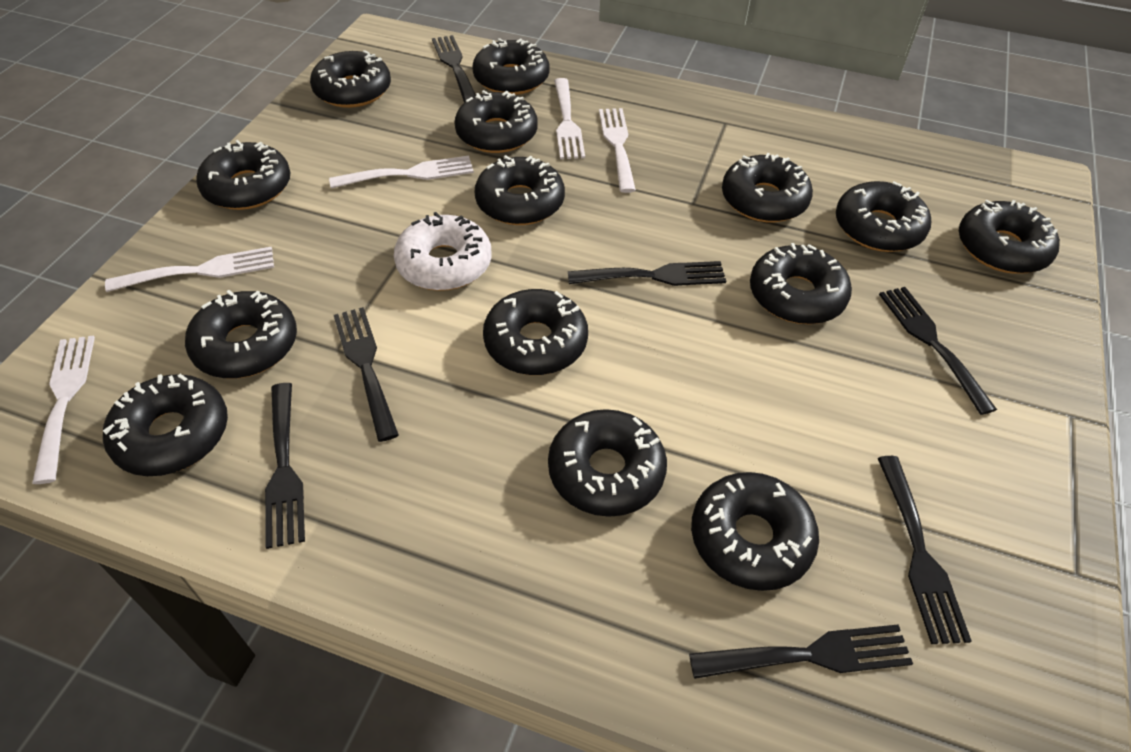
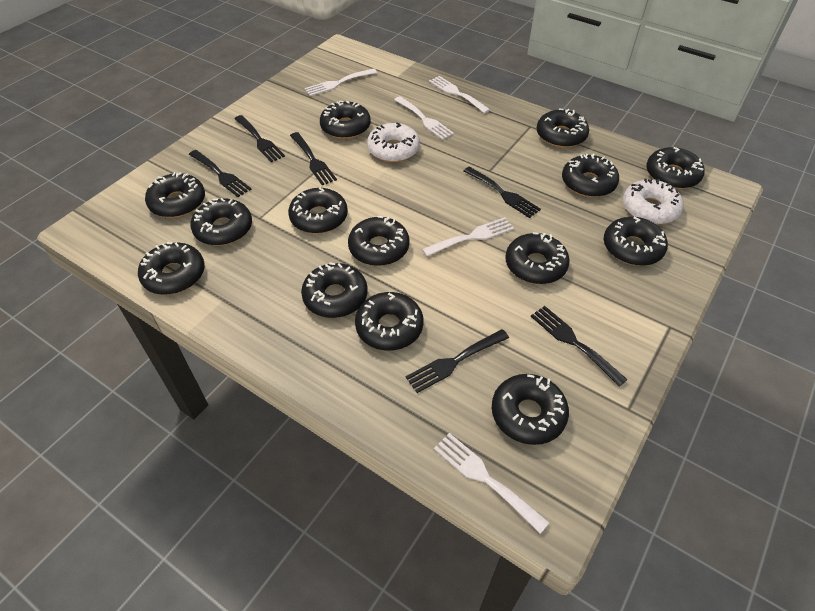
black fork: 7 -> 6
white donut: 1 -> 2

